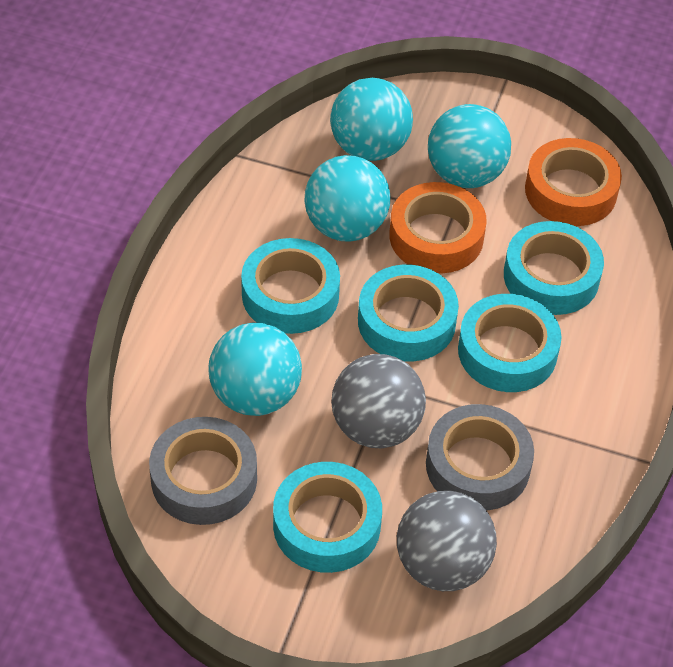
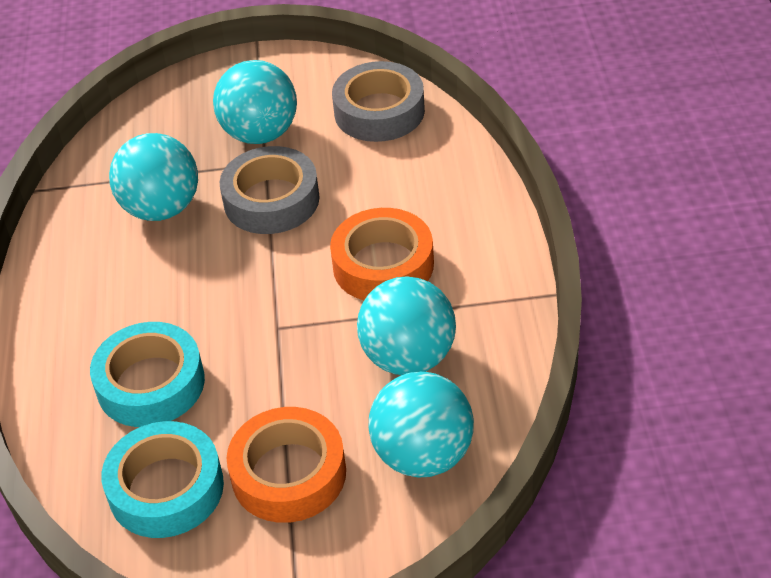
grey ball: 2 -> 0
turquoise tape: 5 -> 2

